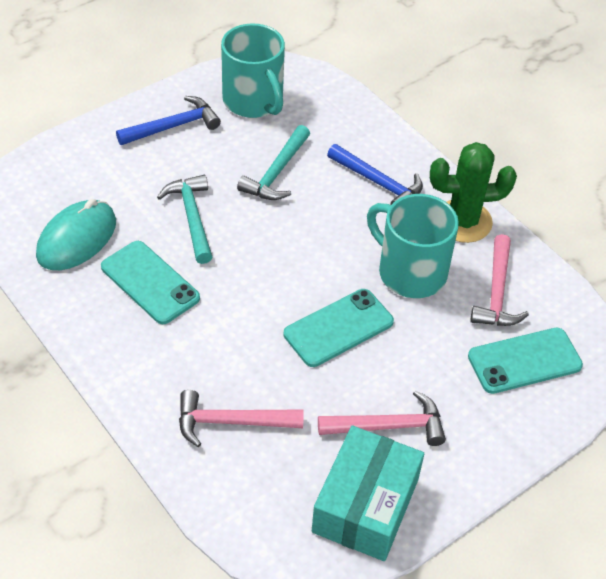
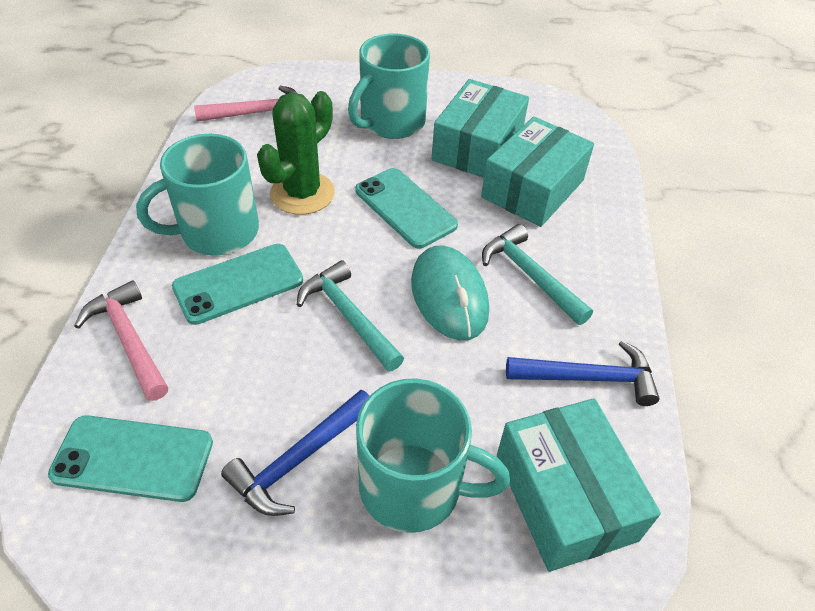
pink hammer: 3 -> 2
turquoise box: 1 -> 3
turquoise mug: 2 -> 3

